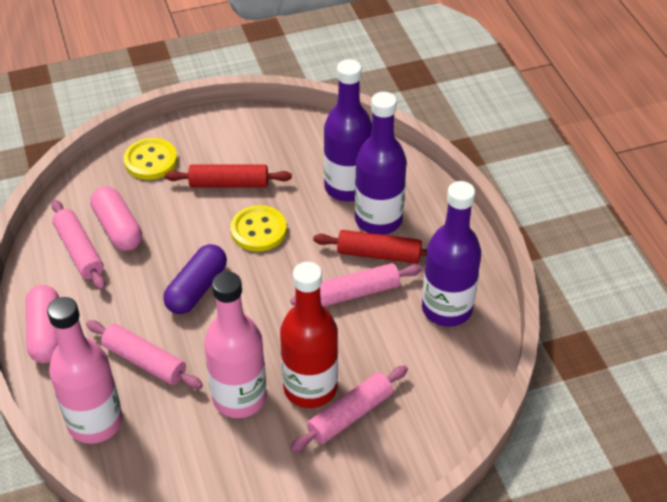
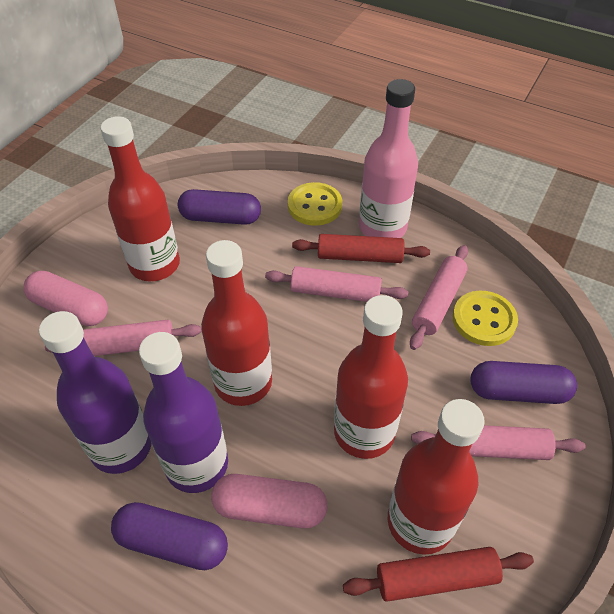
pink bottle: 2 -> 1
purple bottle: 3 -> 2
purple capsule: 1 -> 3
red bottle: 1 -> 4

